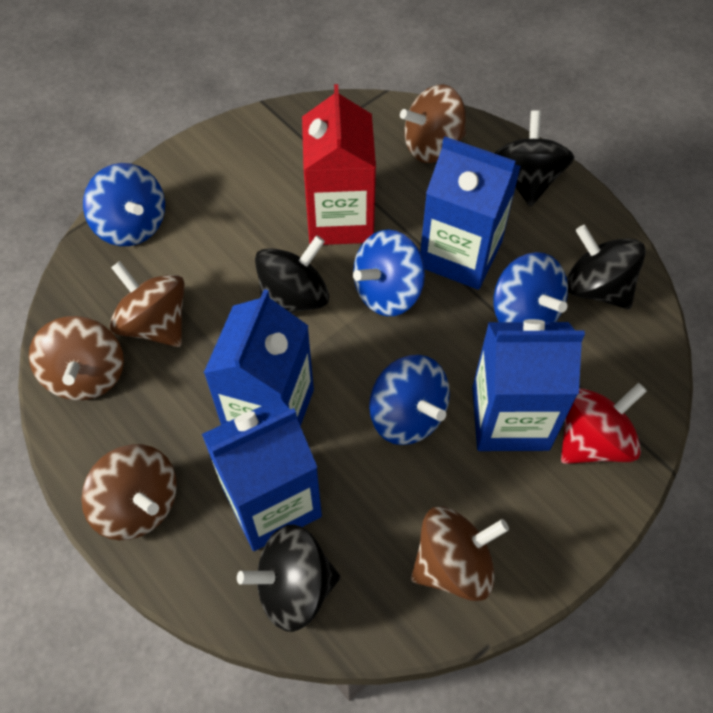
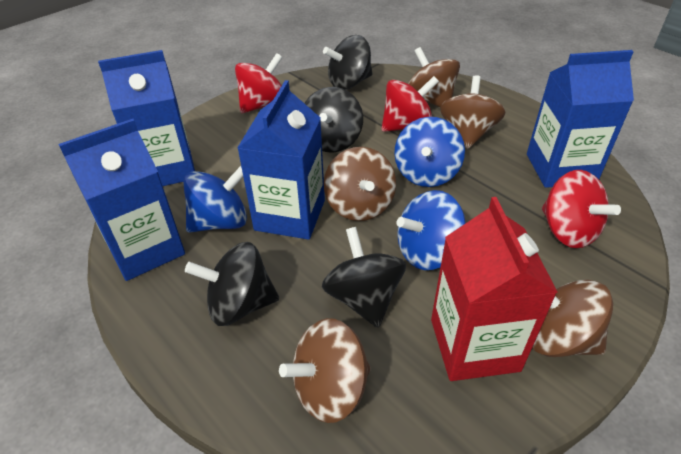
blue spinning top: 4 -> 3
red spinning top: 1 -> 3

